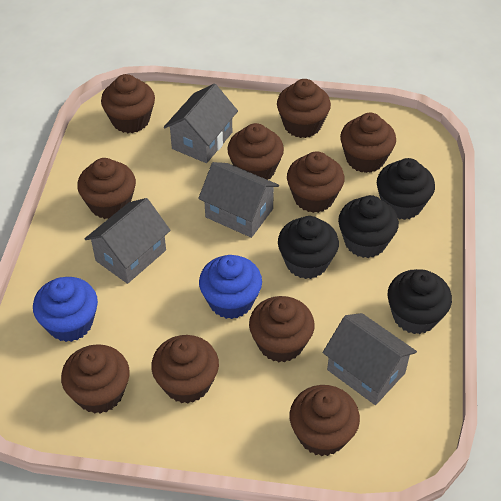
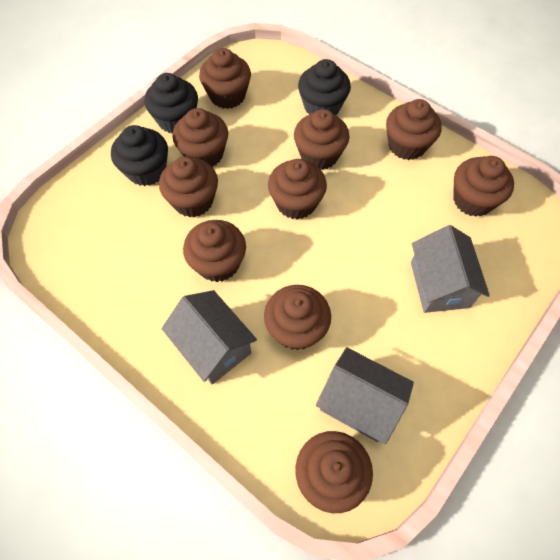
black cupcake: 4 -> 3
blue cupcake: 2 -> 0
grey house: 4 -> 3

